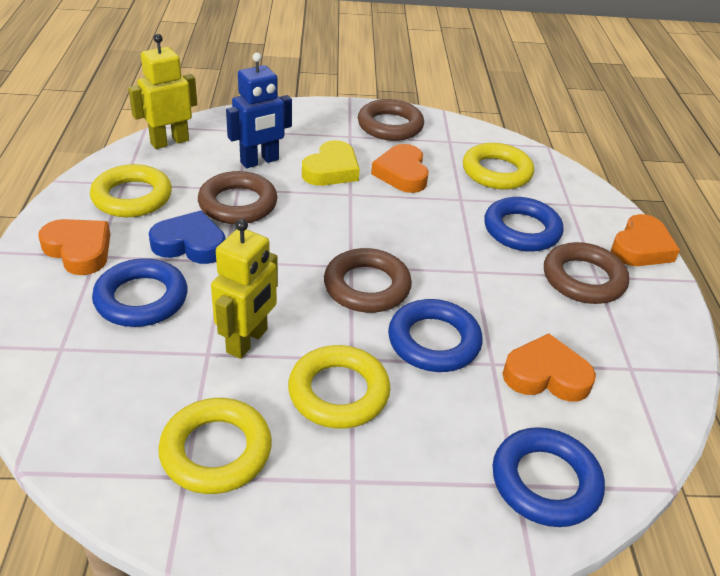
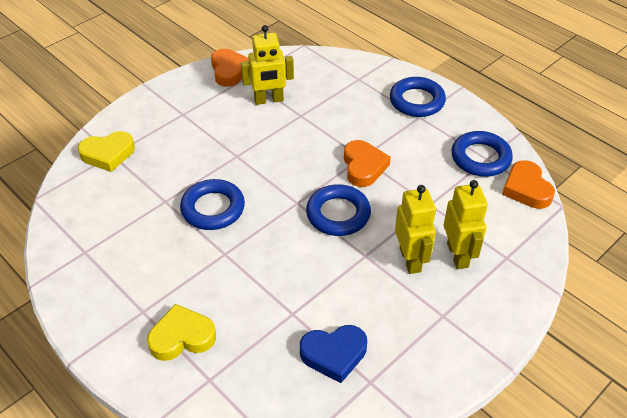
blue robot: 1 -> 0
brown ring: 4 -> 0
orange heart: 4 -> 3
yellow heart: 1 -> 2
yellow ring: 4 -> 0
yellow robot: 2 -> 3

